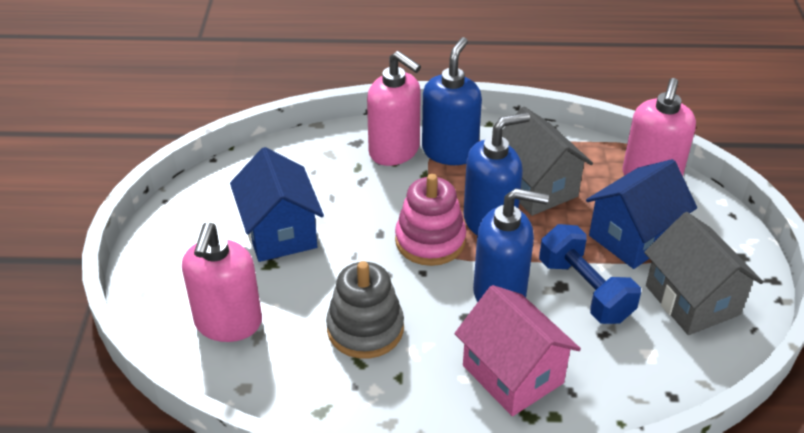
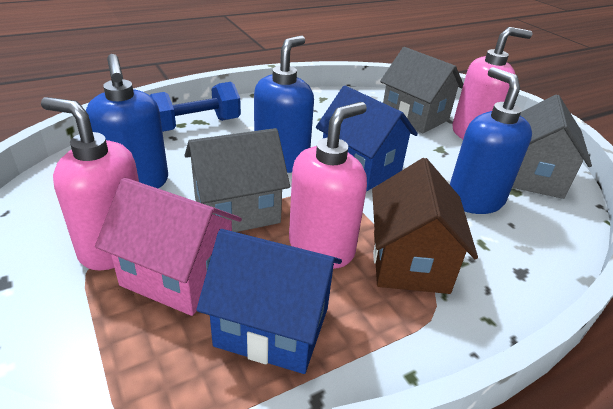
brown house: 0 -> 1
grey house: 2 -> 3
grey stacking toy: 1 -> 0
pink stacking toy: 1 -> 0

